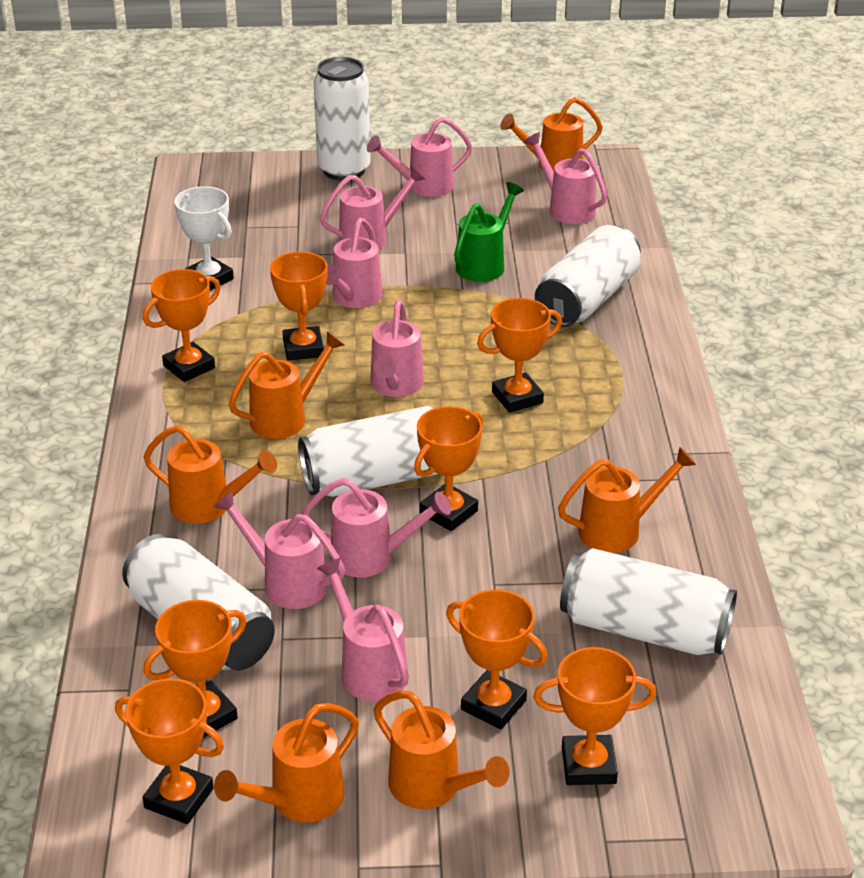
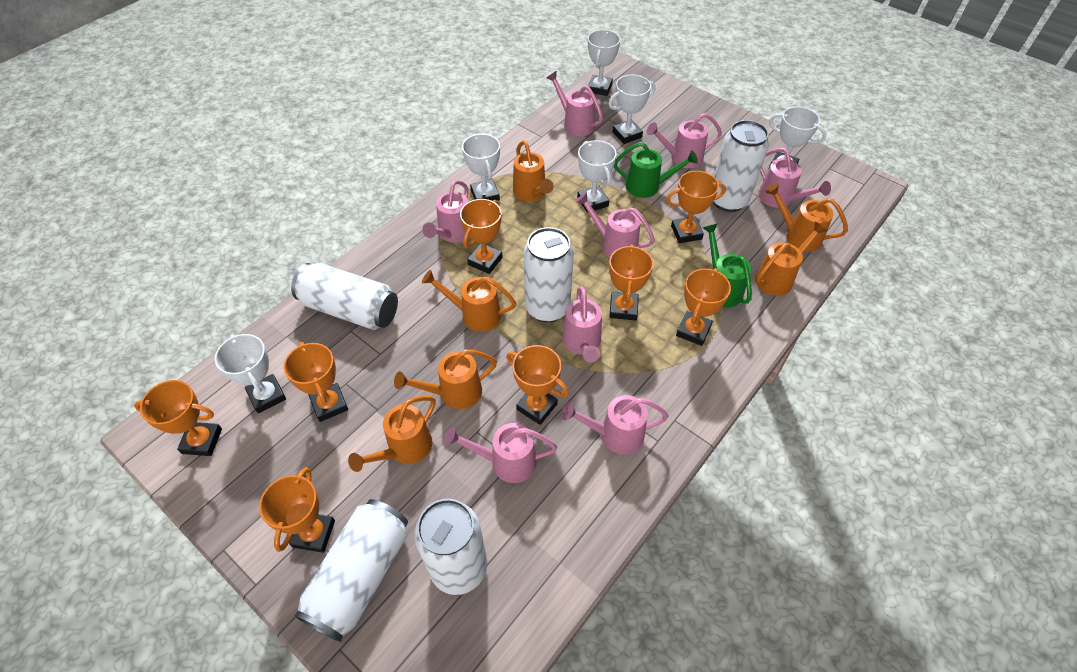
green watering can: 1 -> 2
white trophy: 1 -> 6

